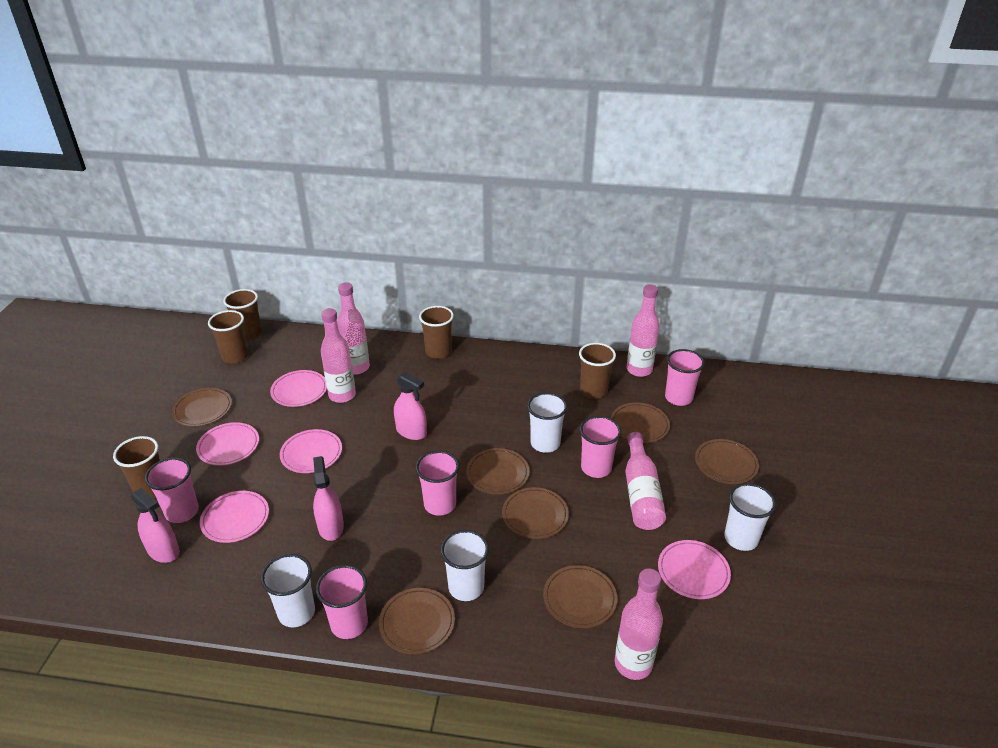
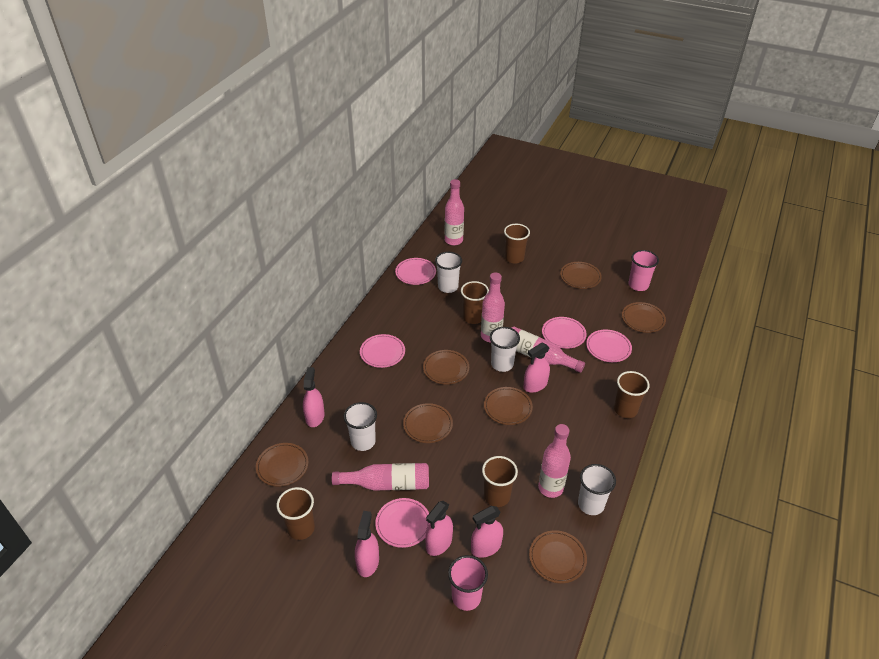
pink cup: 5 -> 2
pink spray bottle: 3 -> 5

